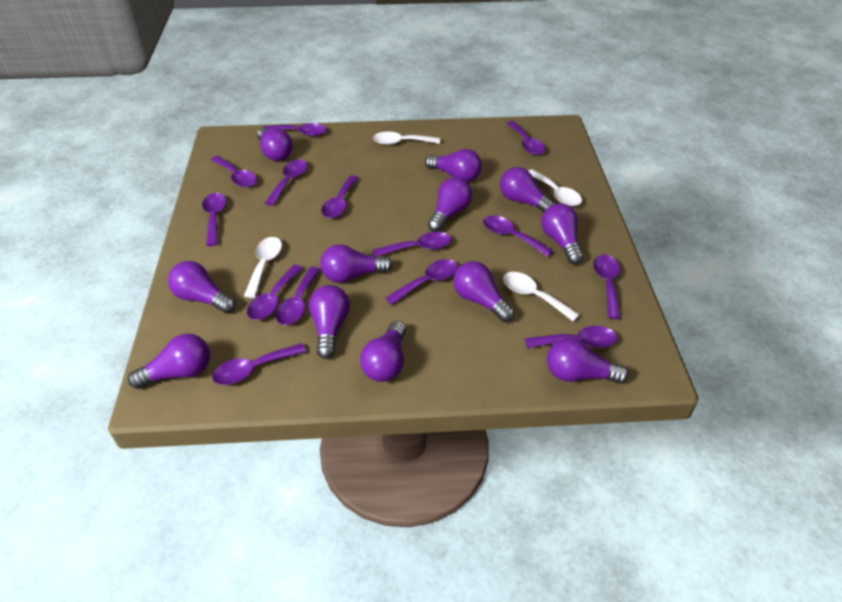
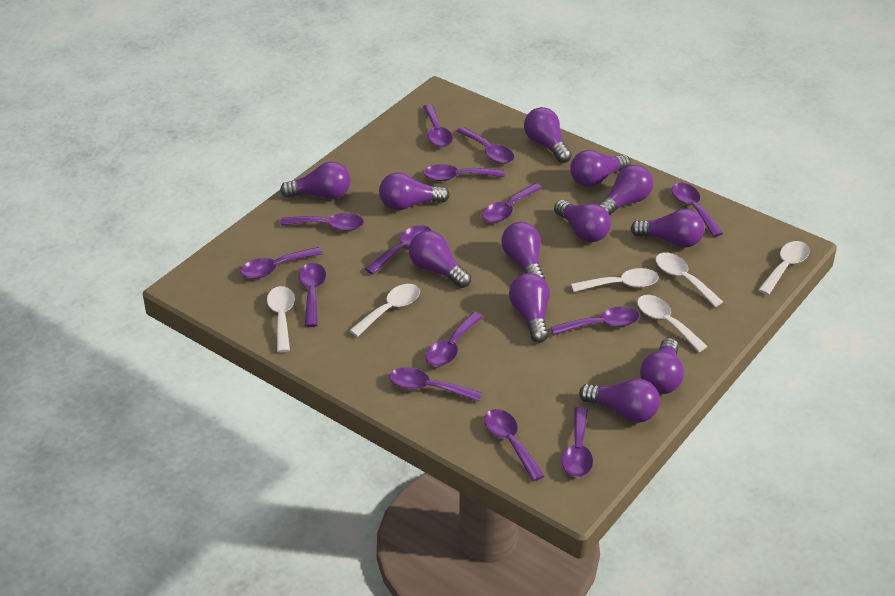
white spoon: 4 -> 6

